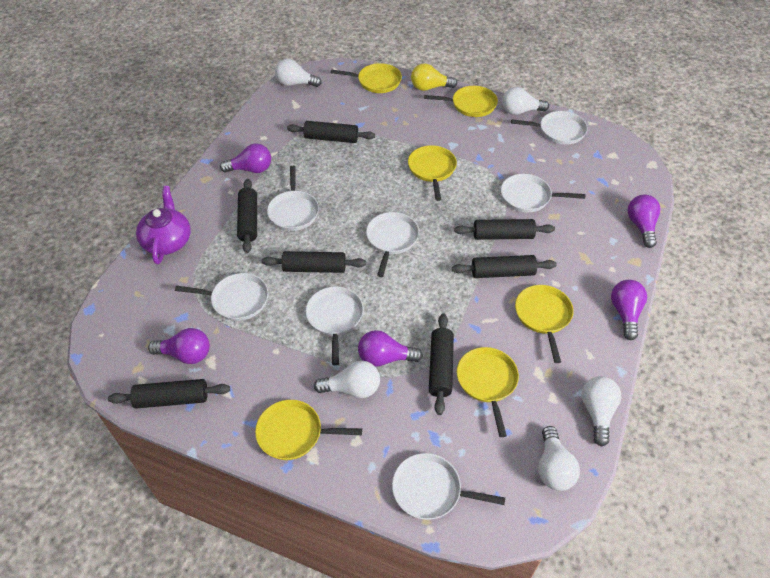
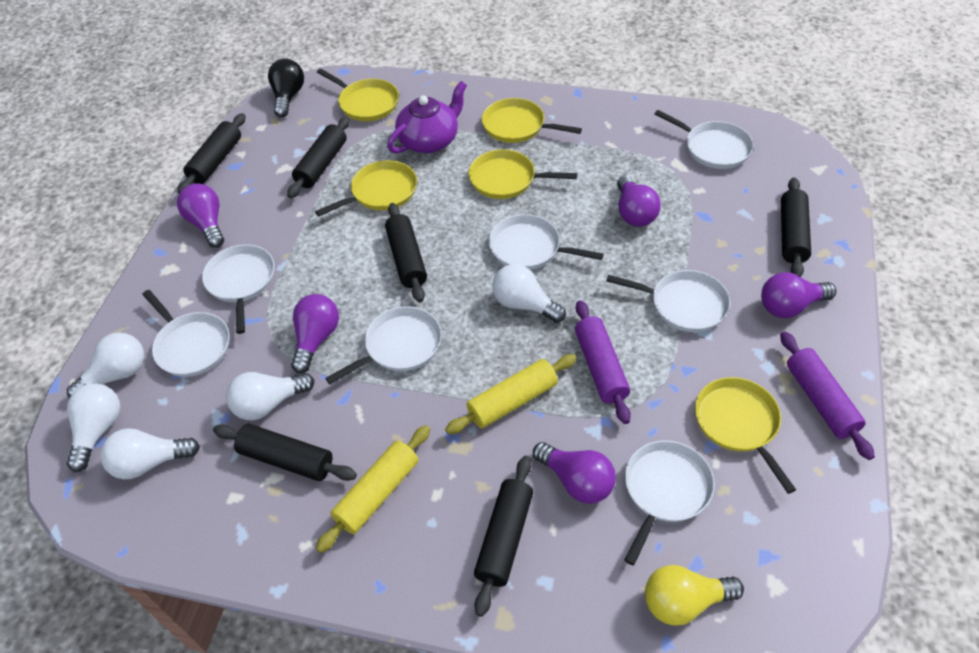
black light bulb: 0 -> 1
black rolling pin: 7 -> 6
purple rolling pin: 0 -> 2
yellow pan: 6 -> 5
yellow rolling pin: 0 -> 2

